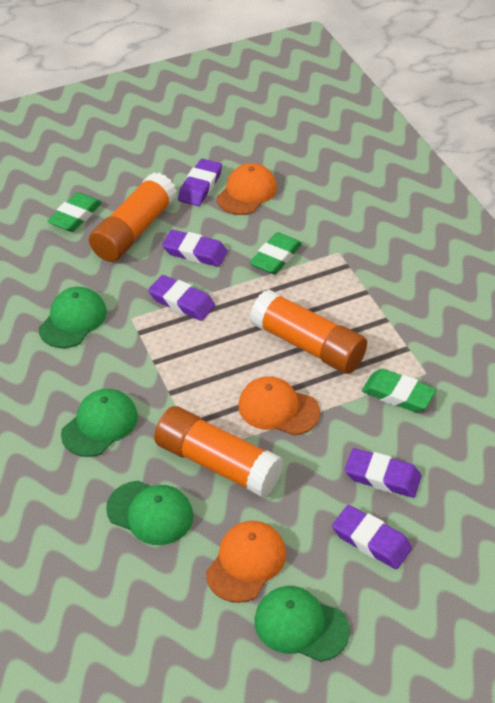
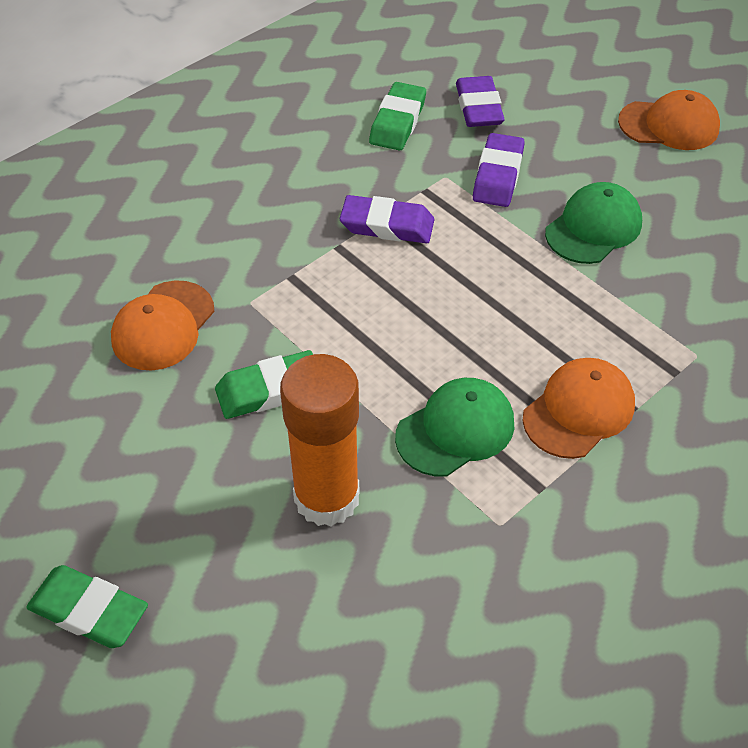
green cap: 4 -> 2
orange glue stick: 3 -> 1
purple eraser: 5 -> 3

